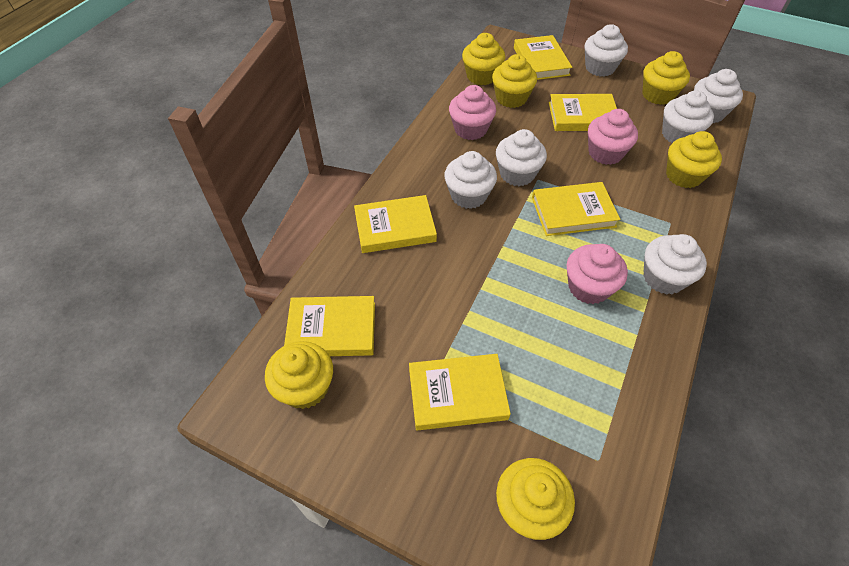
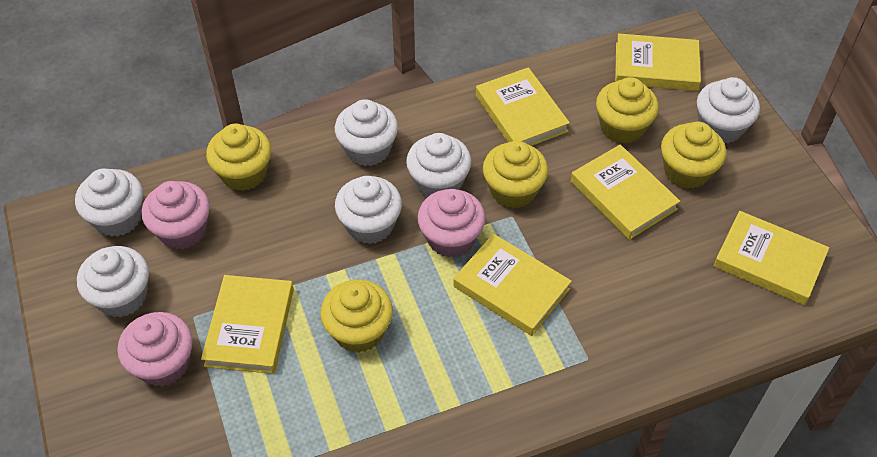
yellow cupcake: 6 -> 5

